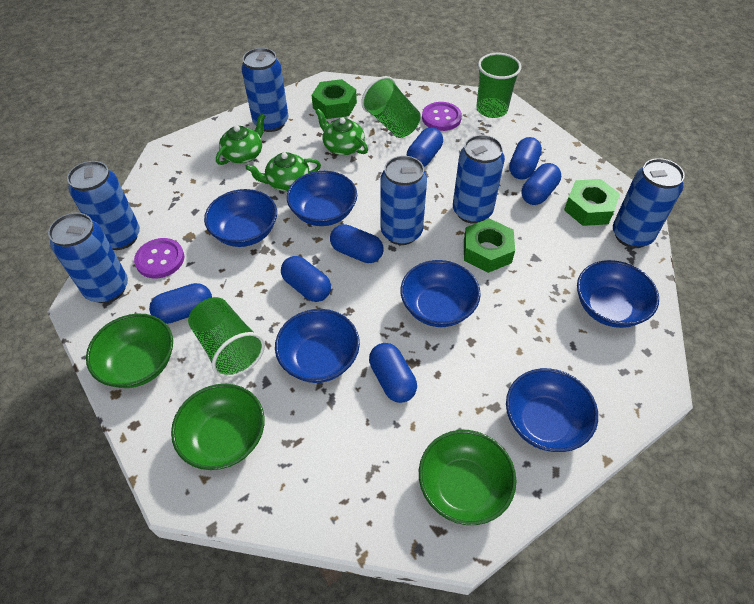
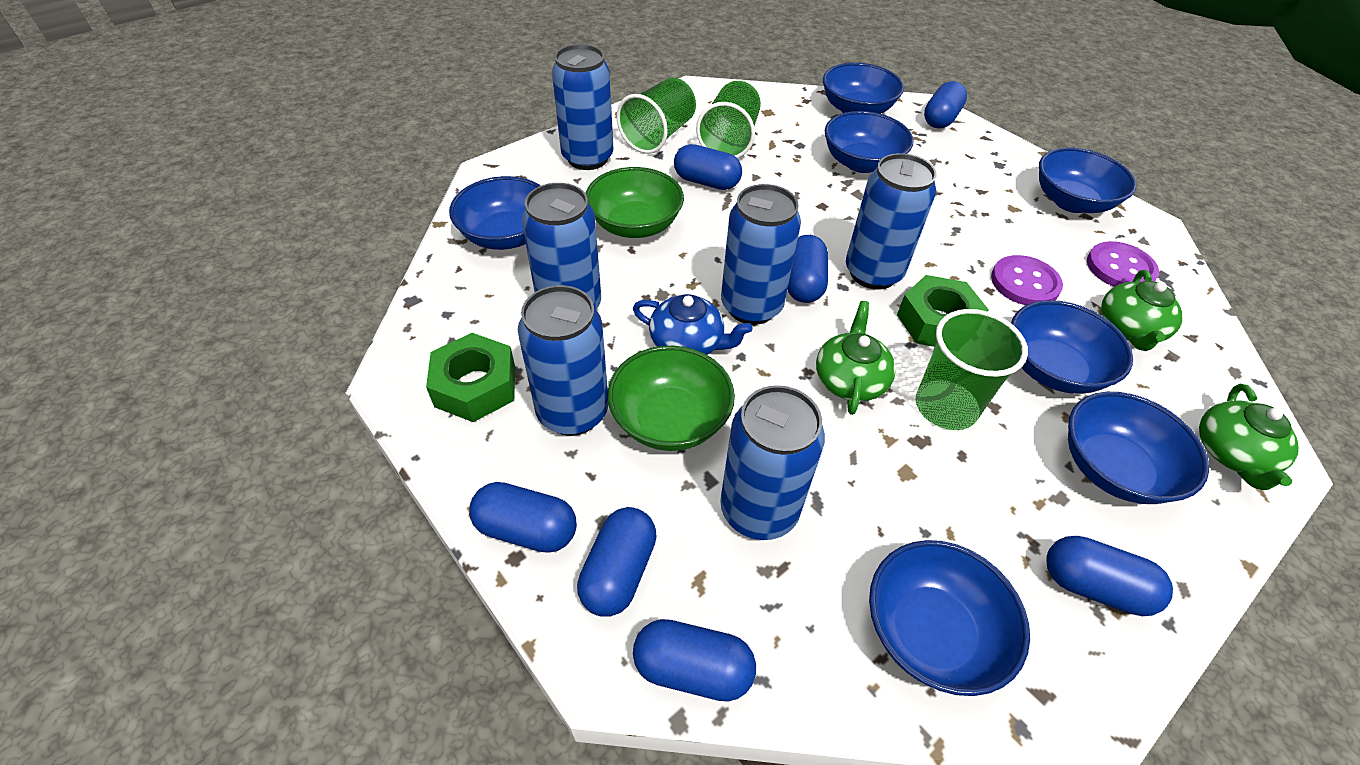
blue bowl: 6 -> 7
blue teapot: 0 -> 1
green bowl: 3 -> 2
green nut: 3 -> 2

